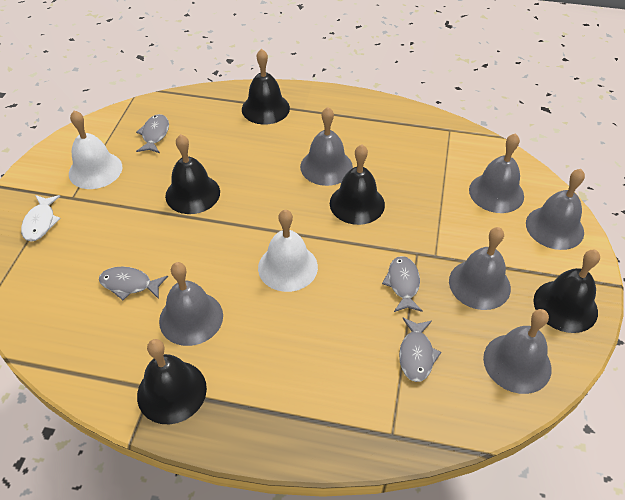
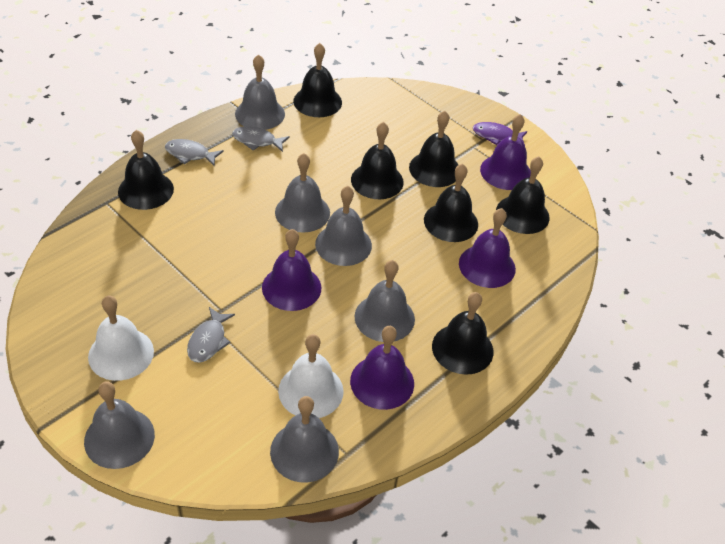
black bell: 5 -> 7
grey fish: 4 -> 3
purple bell: 0 -> 4
purple fish: 0 -> 1
white fish: 1 -> 0

